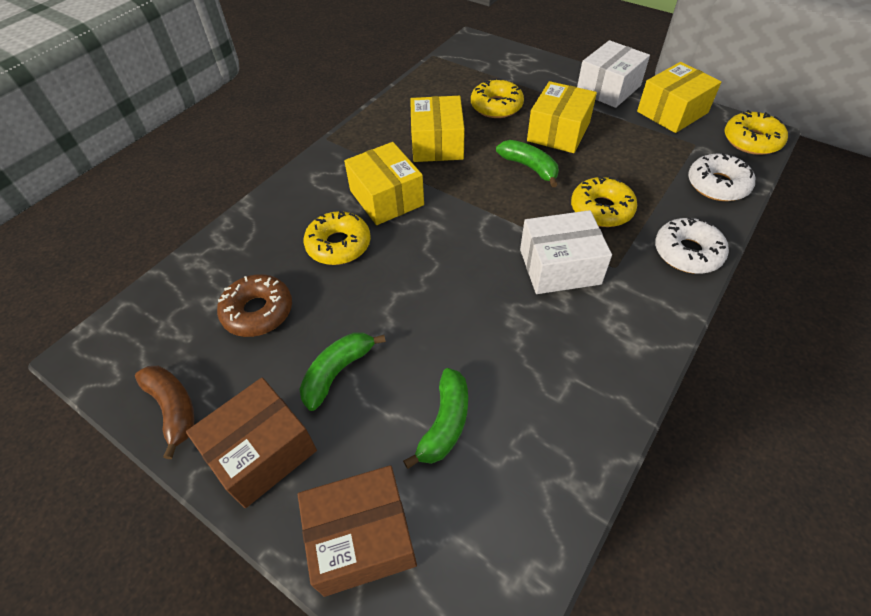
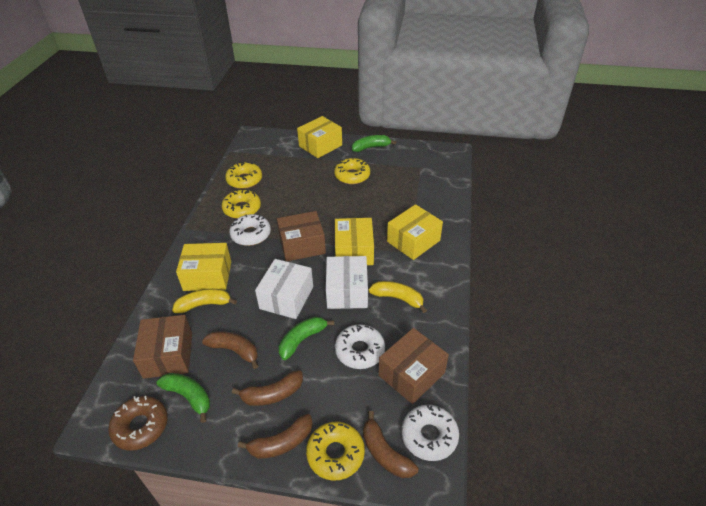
brown banana: 1 -> 4
brown box: 2 -> 3
white donut: 2 -> 3
yellow banana: 0 -> 2

